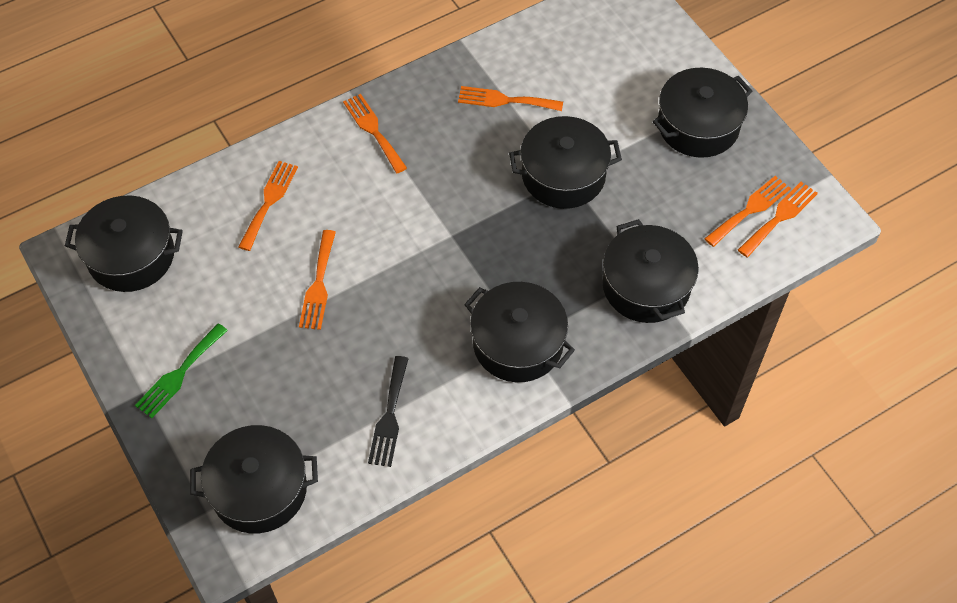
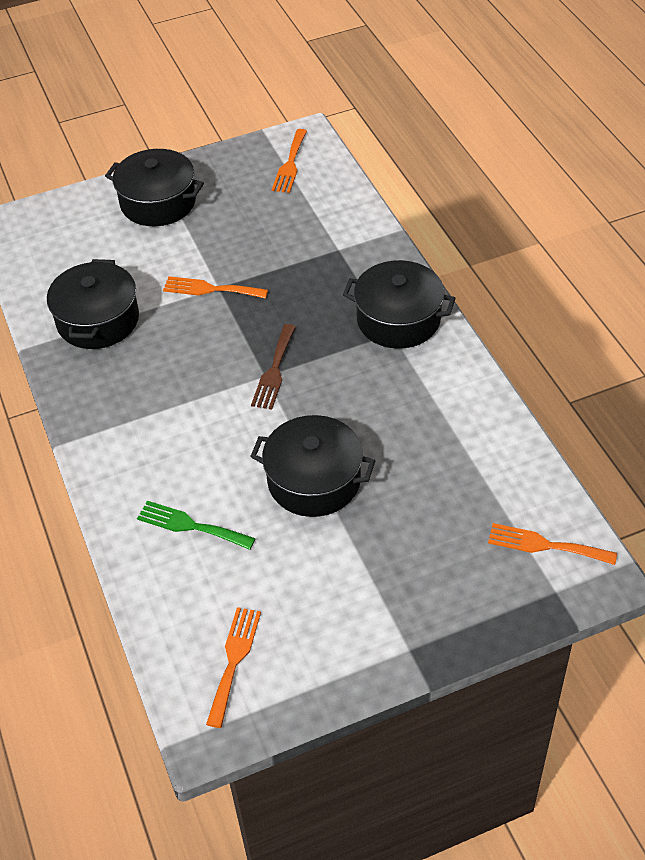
black fork: 1 -> 0
black pot: 6 -> 4
brown fork: 0 -> 1
orange fork: 6 -> 4

